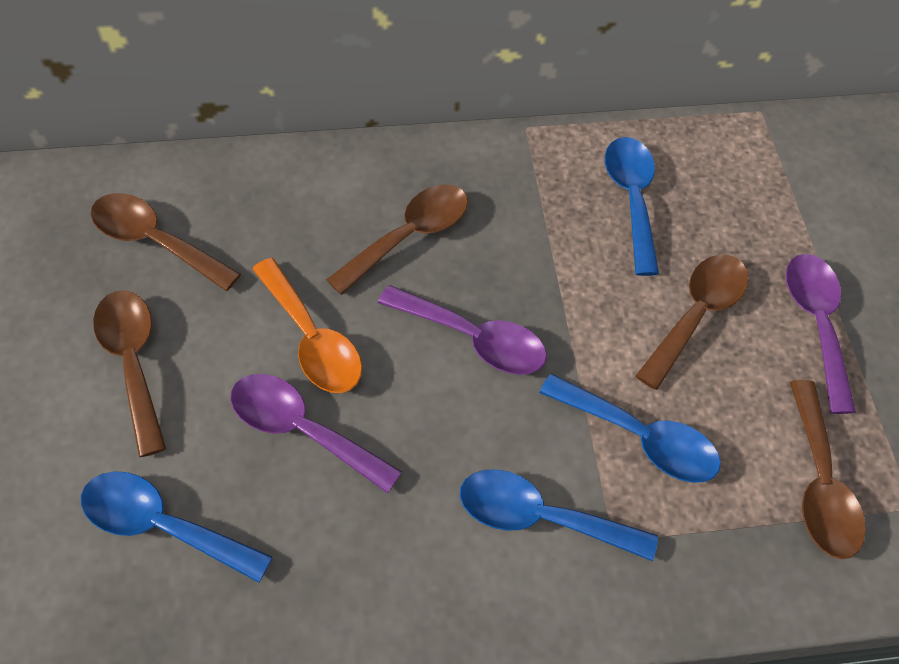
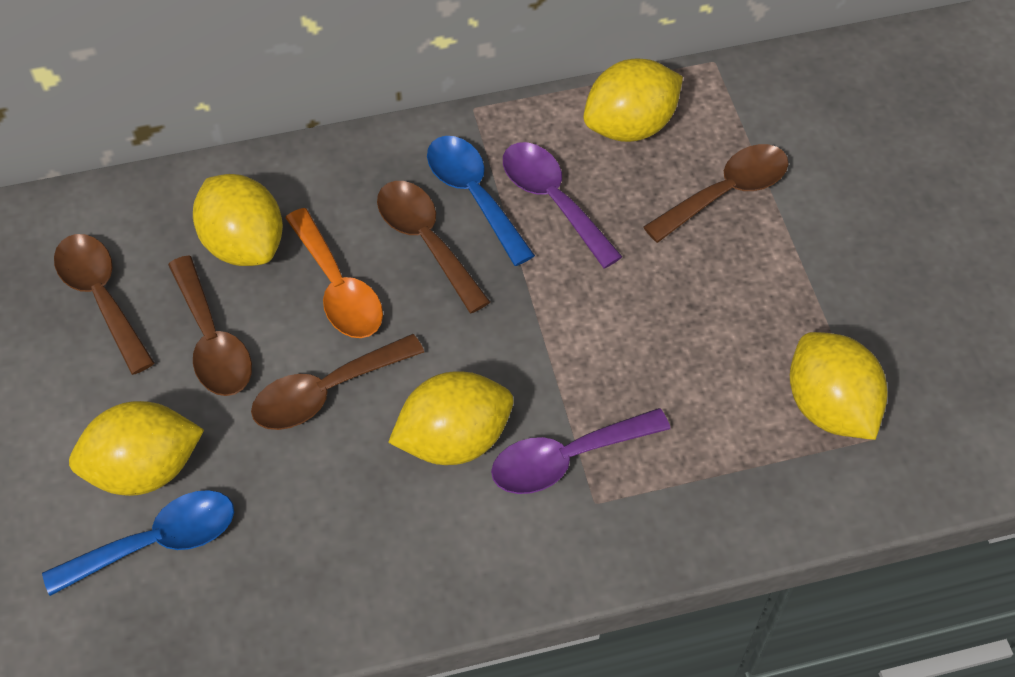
blue spoon: 4 -> 2
purple spoon: 3 -> 2
yellow lemon: 0 -> 5

